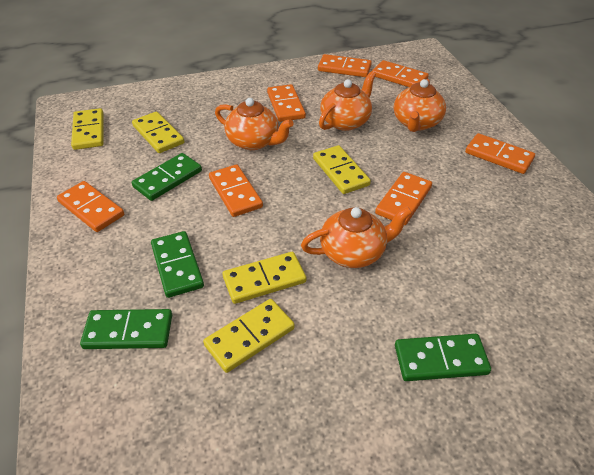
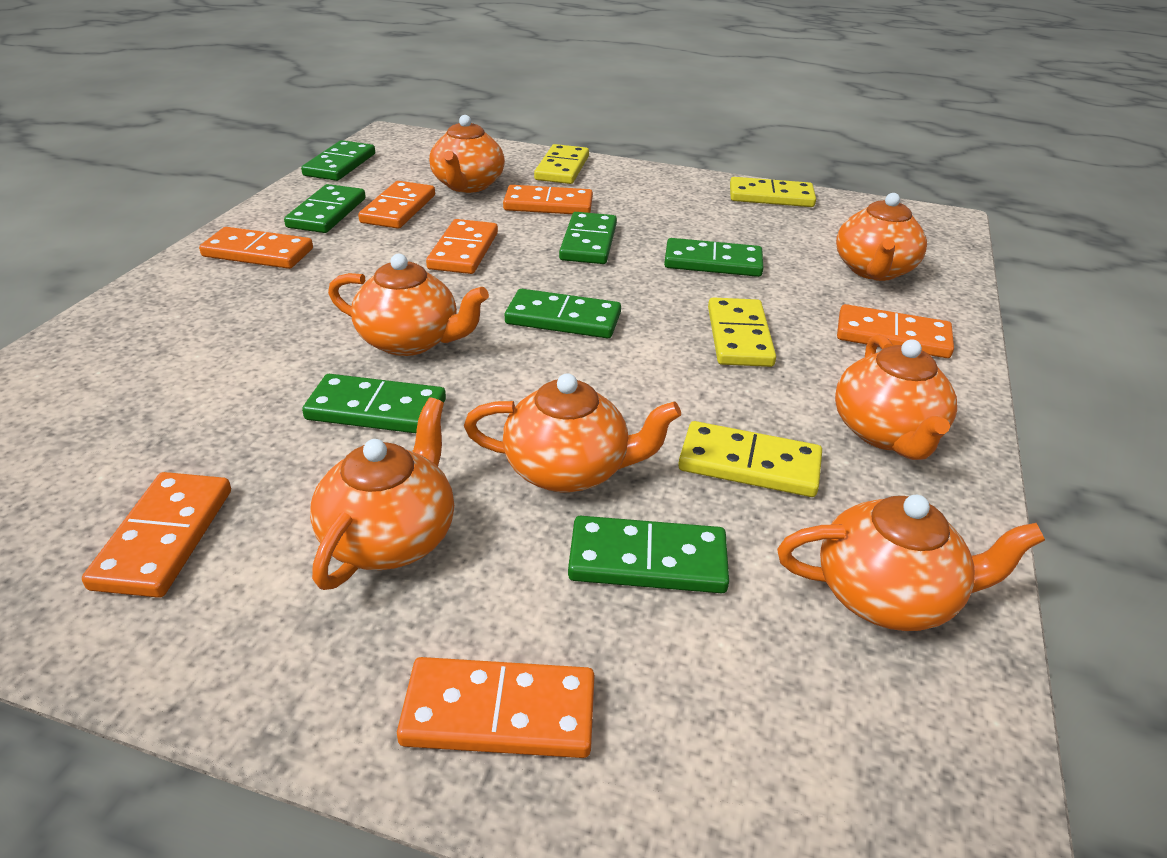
green domino: 4 -> 7
orange teapot: 4 -> 7
yellow domino: 5 -> 4

